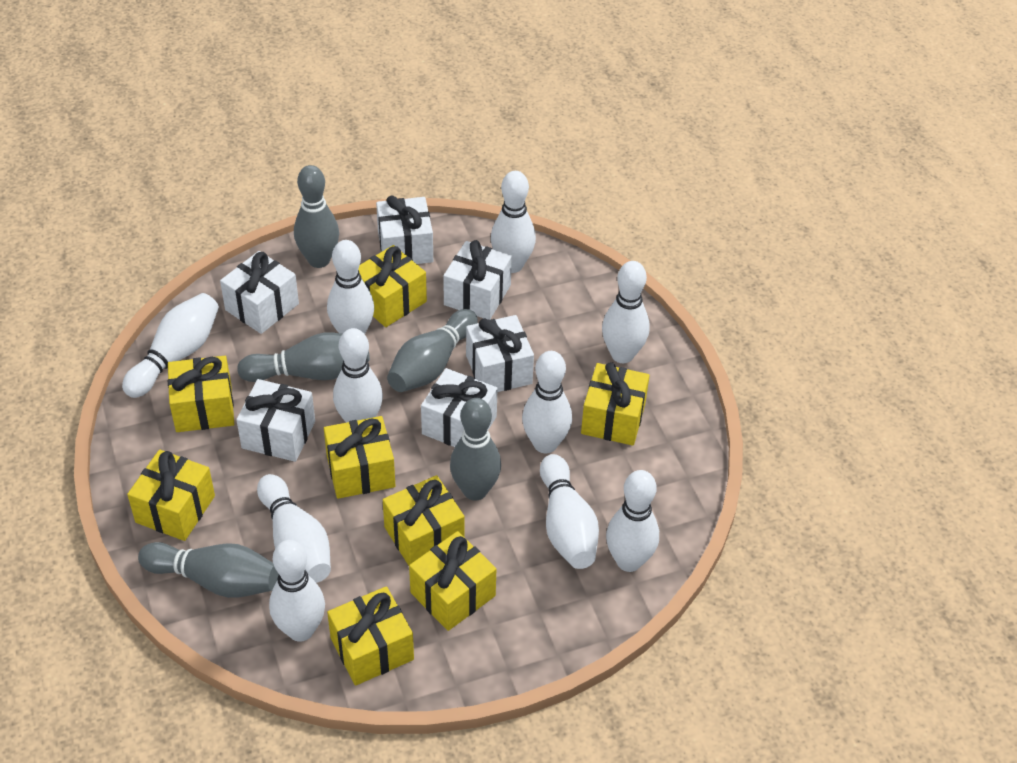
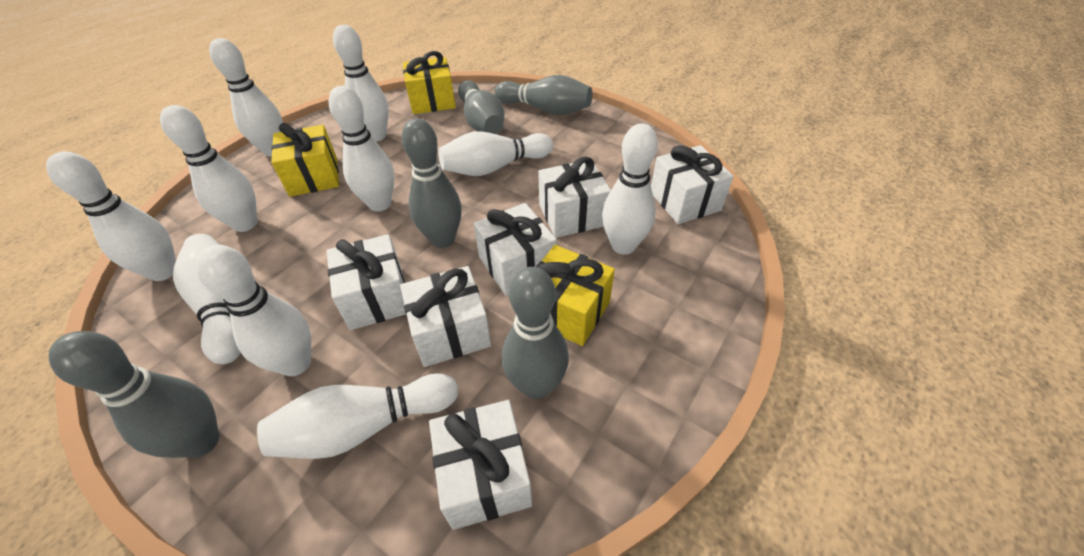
yellow gift: 8 -> 3

